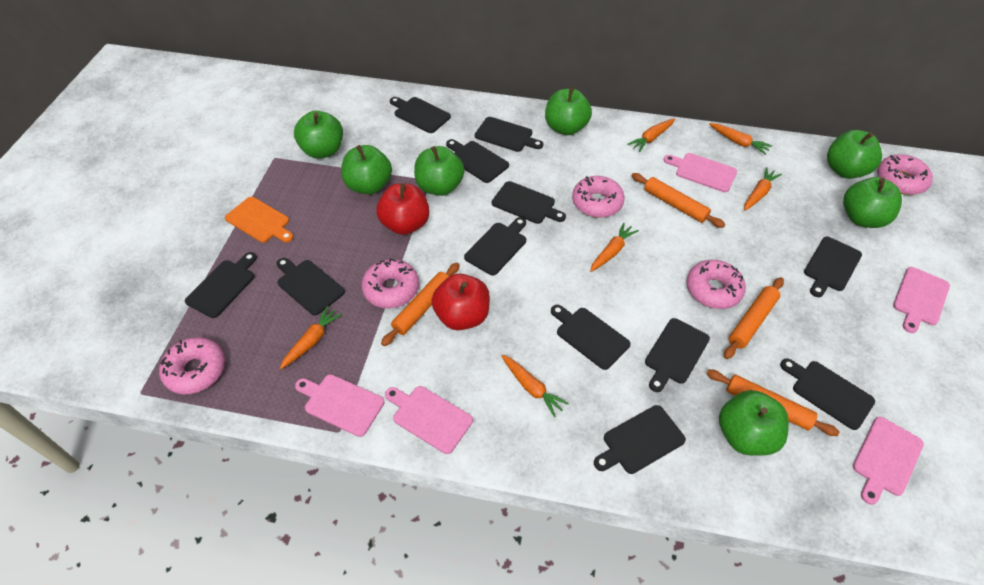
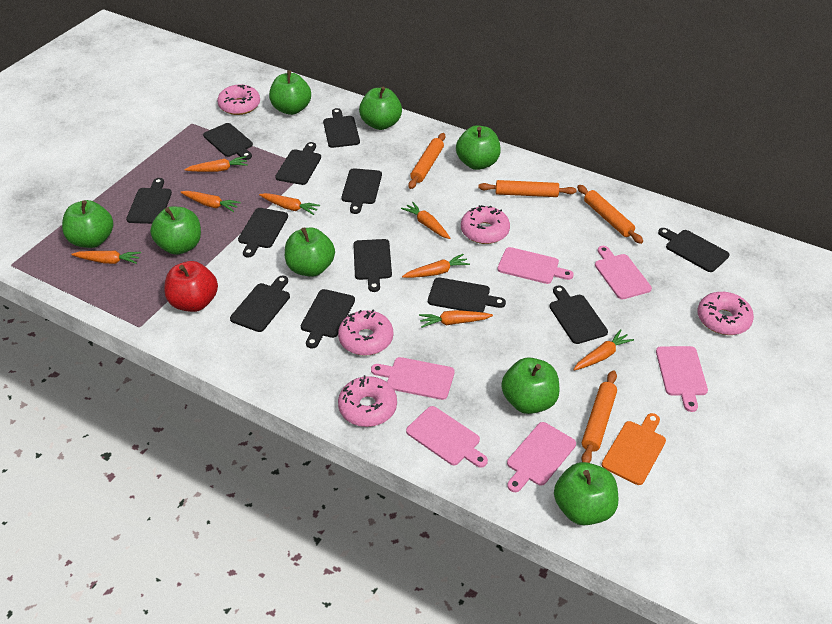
green apple: 7 -> 8
orange carrot: 6 -> 8
pink cutting board: 5 -> 6
red apple: 2 -> 1

